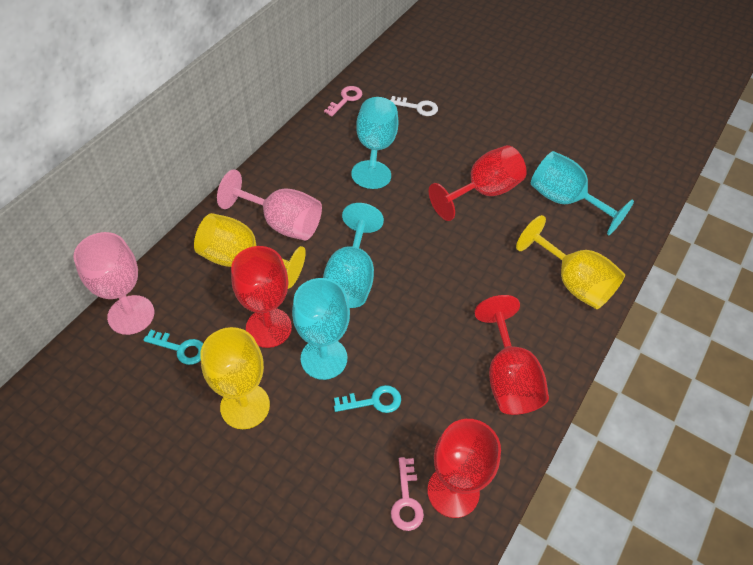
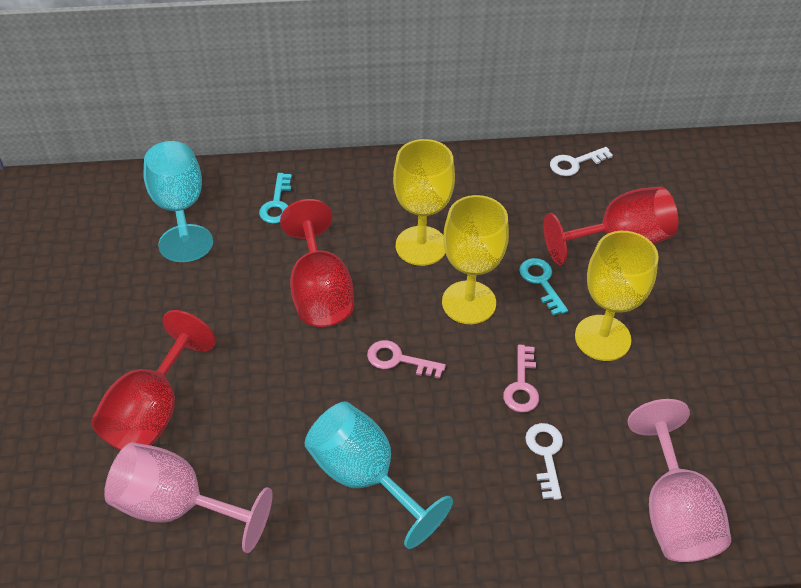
red goblet: 4 -> 3
turquoise goblet: 4 -> 2
white key: 1 -> 2

